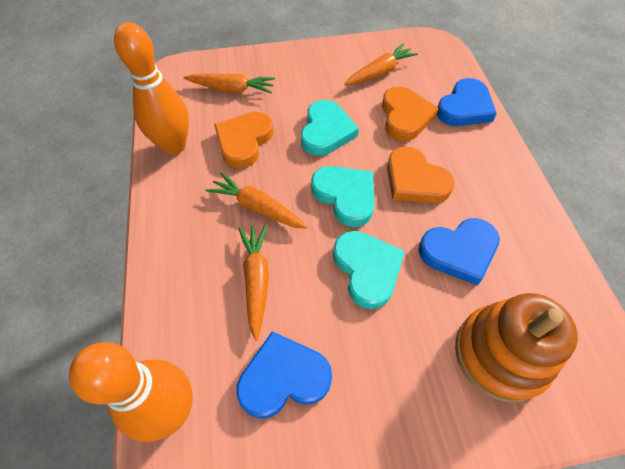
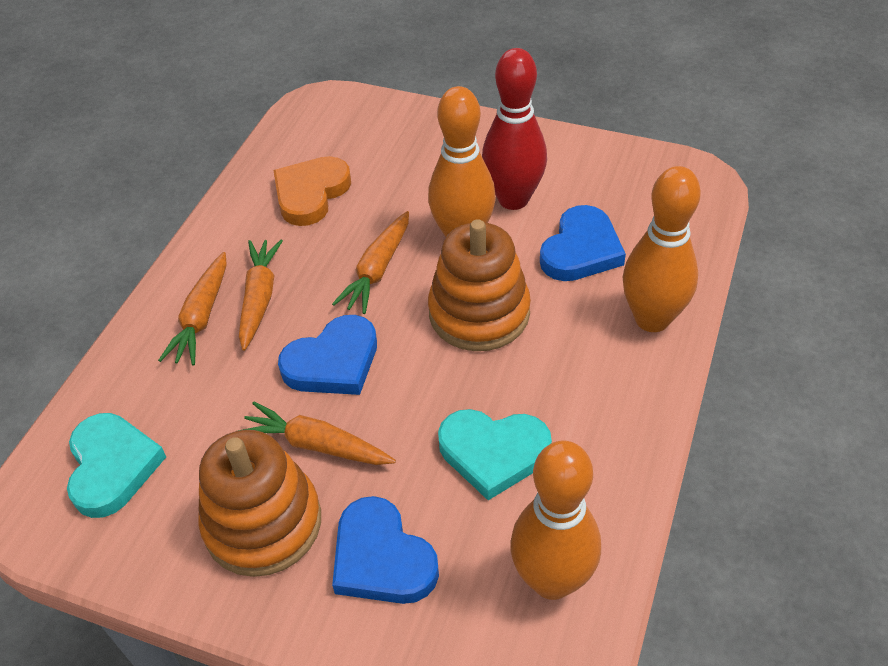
orange bowling pin: 2 -> 3
orange heart: 3 -> 1
orange stacking toy: 1 -> 2
red bowling pin: 0 -> 1
turquoise heart: 3 -> 2

